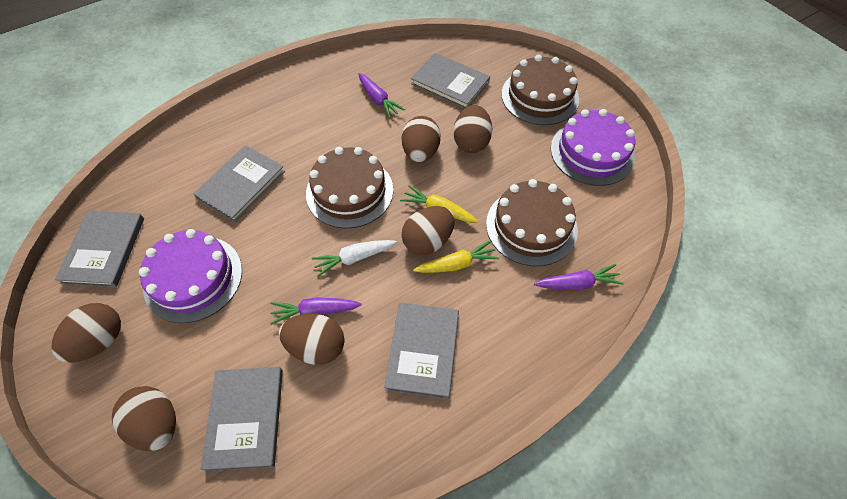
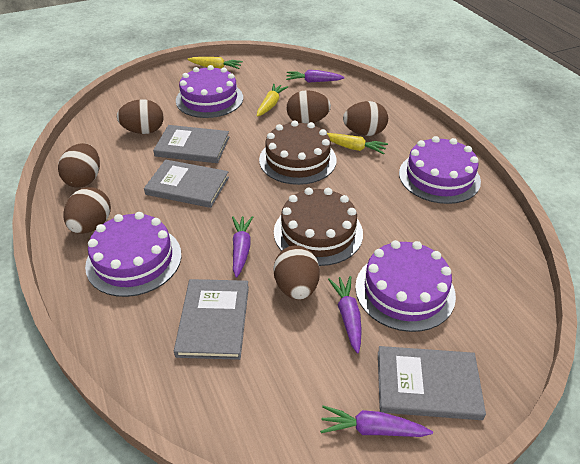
brown cake: 3 -> 2
grey book: 5 -> 4
purple cake: 2 -> 4
purple carrot: 3 -> 4
white carrot: 1 -> 0
yellow carrot: 2 -> 3

